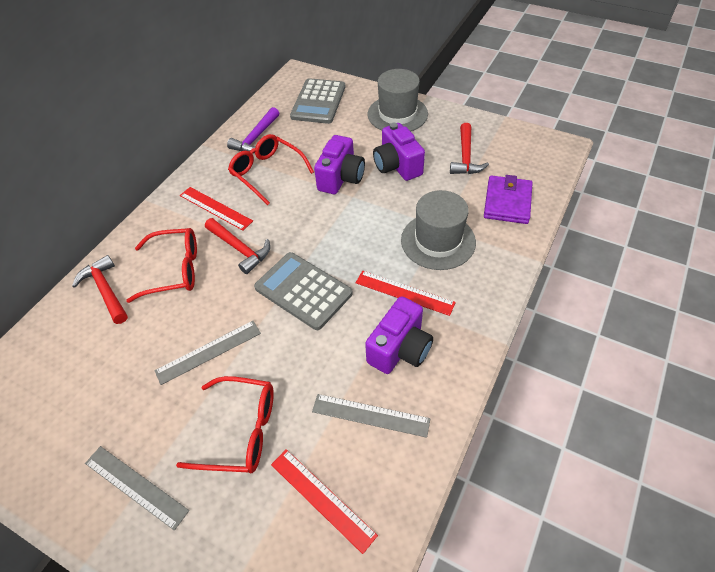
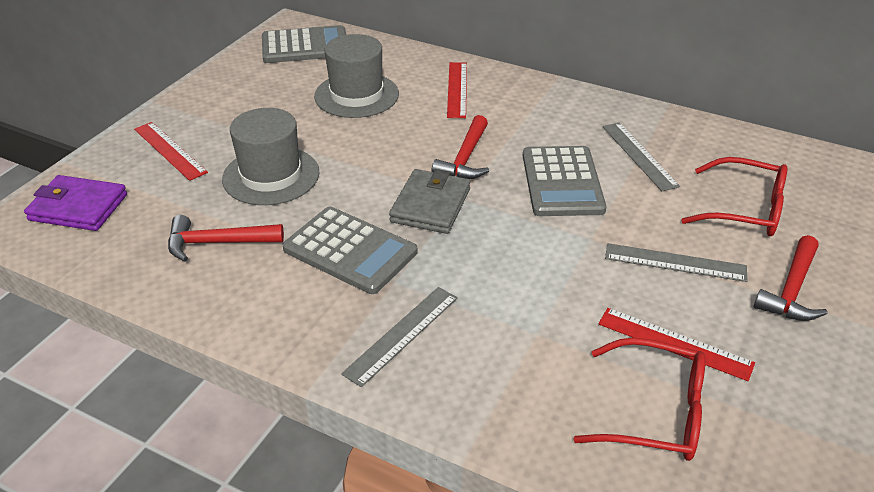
grey calculator: 2 -> 3
grey wallet: 0 -> 1
purple camera: 3 -> 0
purple hammer: 1 -> 0
red glasses: 3 -> 2

